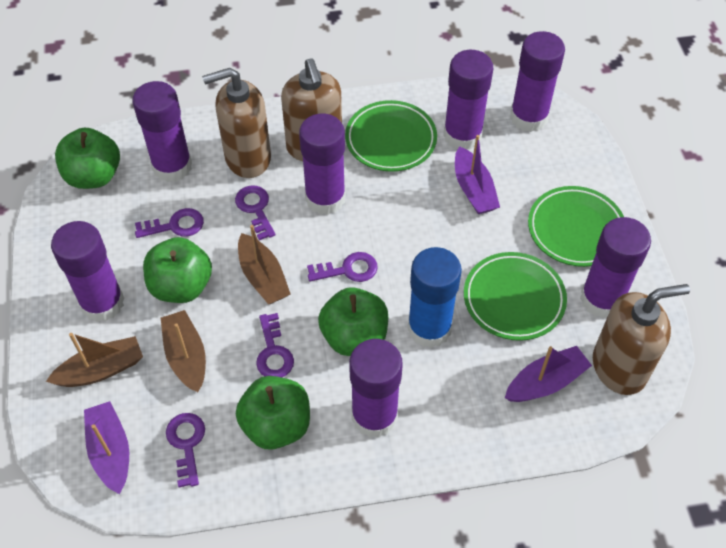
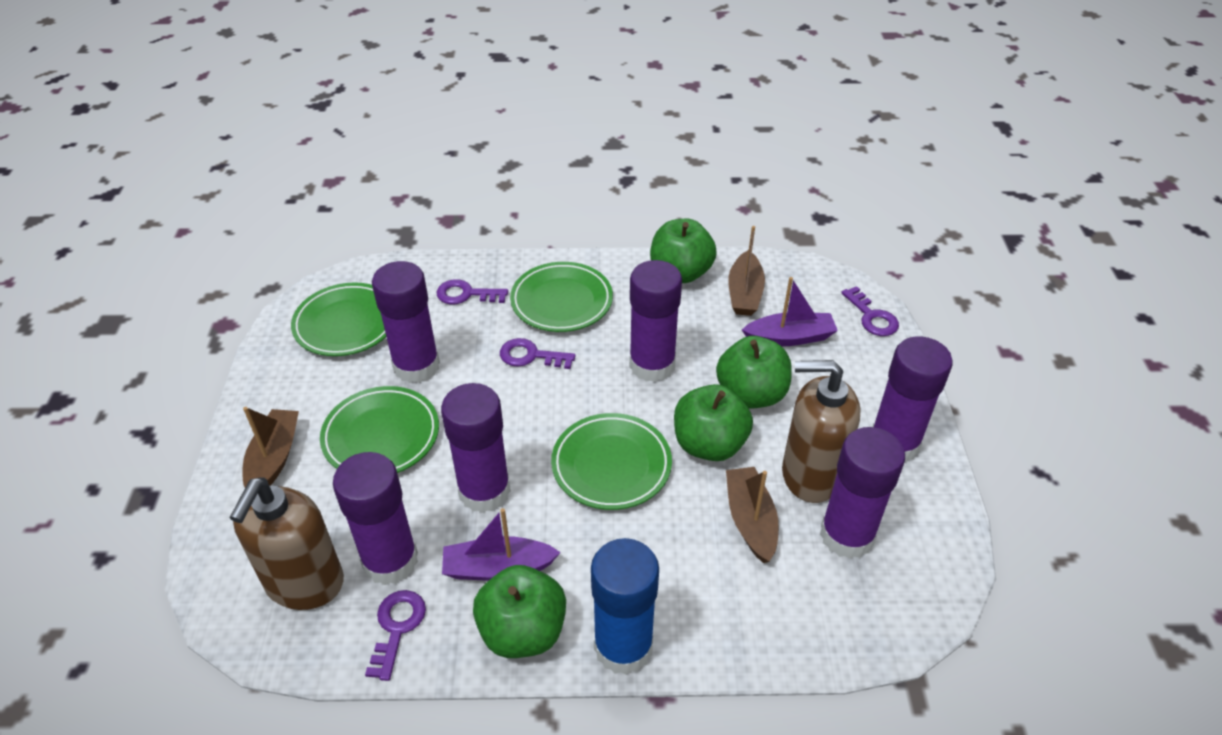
brown soap dispenser: 3 -> 2
green plate: 3 -> 4
purple boat: 3 -> 2
purple glue stick: 7 -> 6
purple key: 5 -> 4

